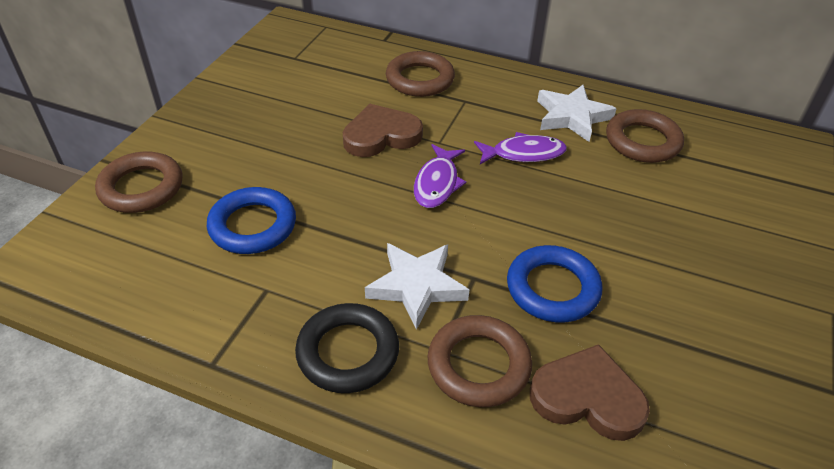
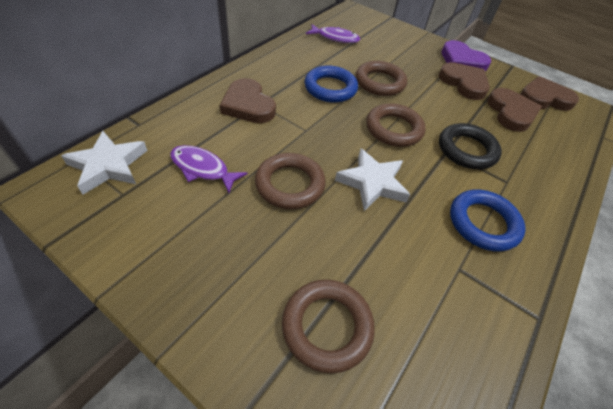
brown heart: 2 -> 4
purple heart: 0 -> 1

